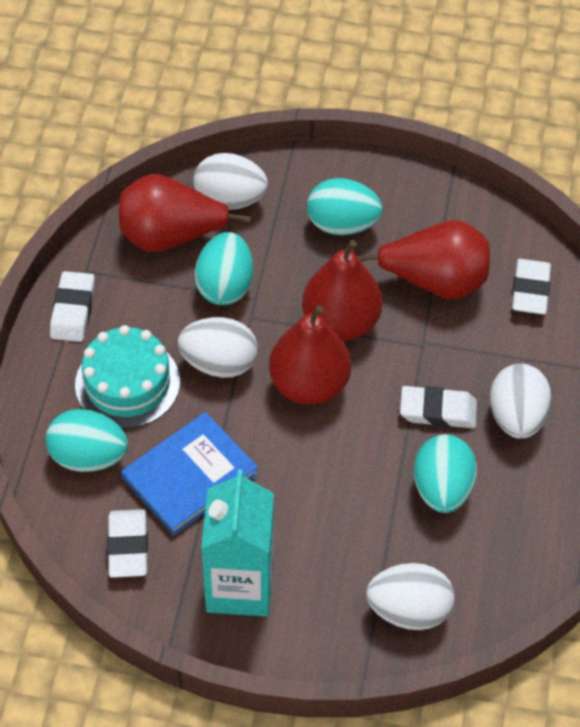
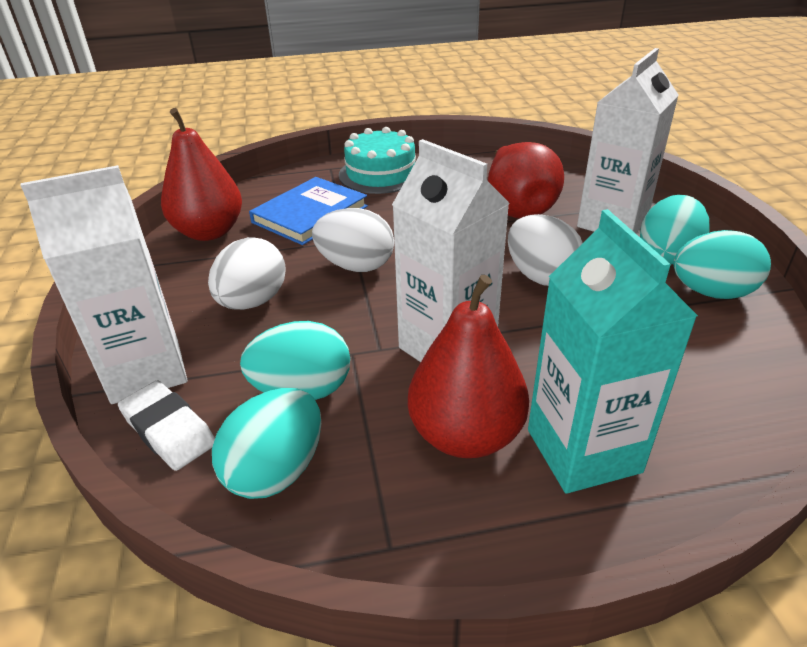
red pear: 4 -> 3
white carton: 0 -> 3
white egg: 4 -> 3
white eraser: 4 -> 1

